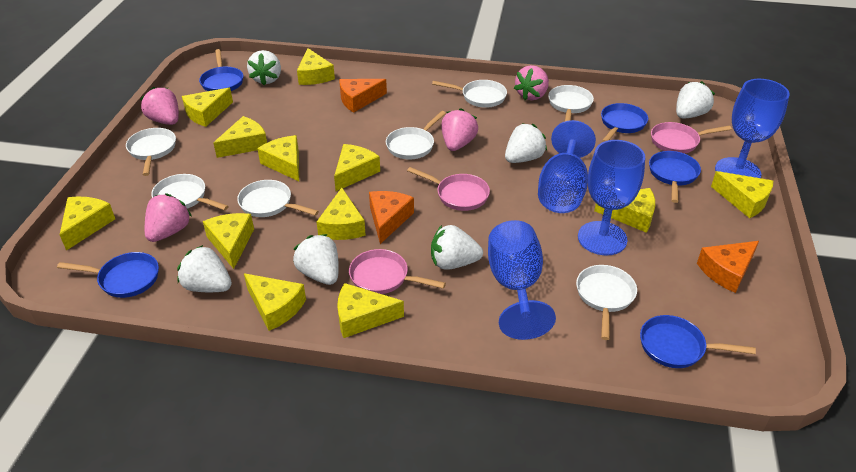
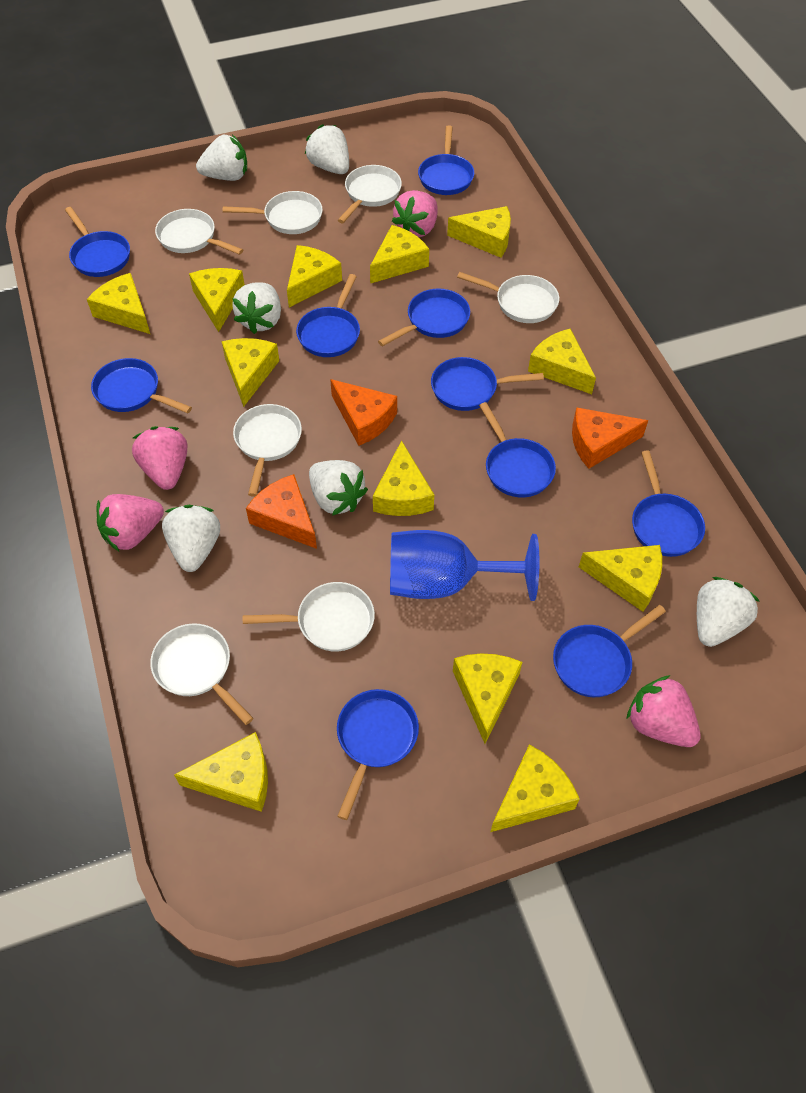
blue goblet: 4 -> 1
blue pan: 5 -> 10
pink pan: 3 -> 0

